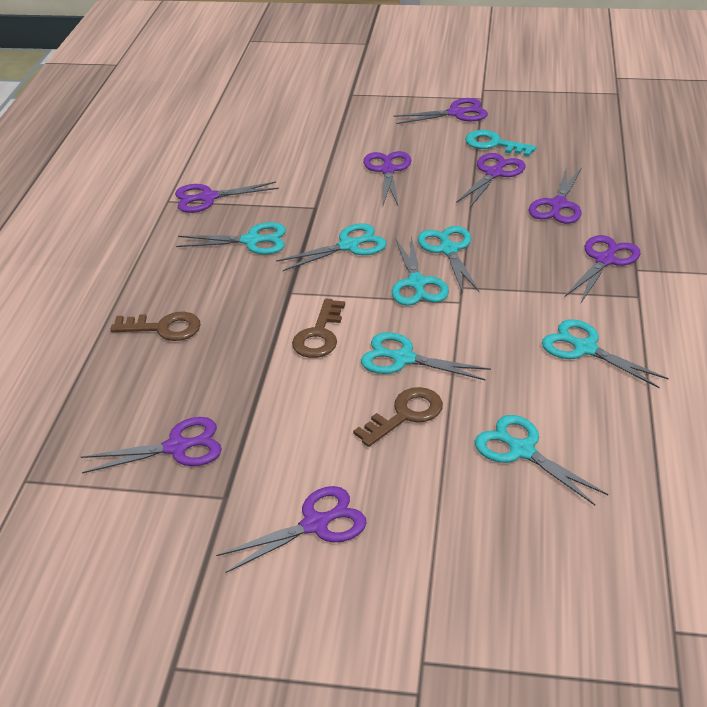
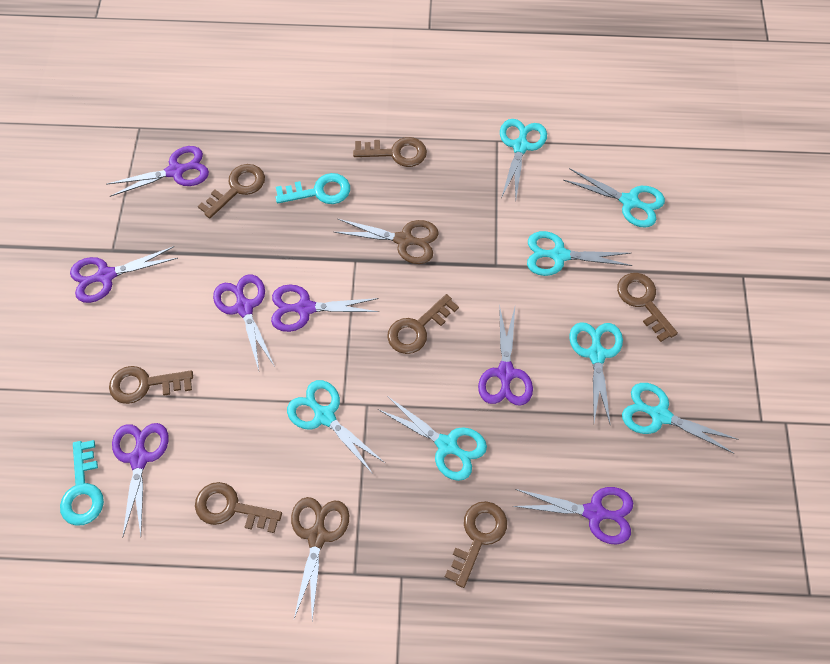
brown key: 3 -> 7
brown scissors: 0 -> 2
purple scissors: 8 -> 7
turquoise key: 1 -> 2

